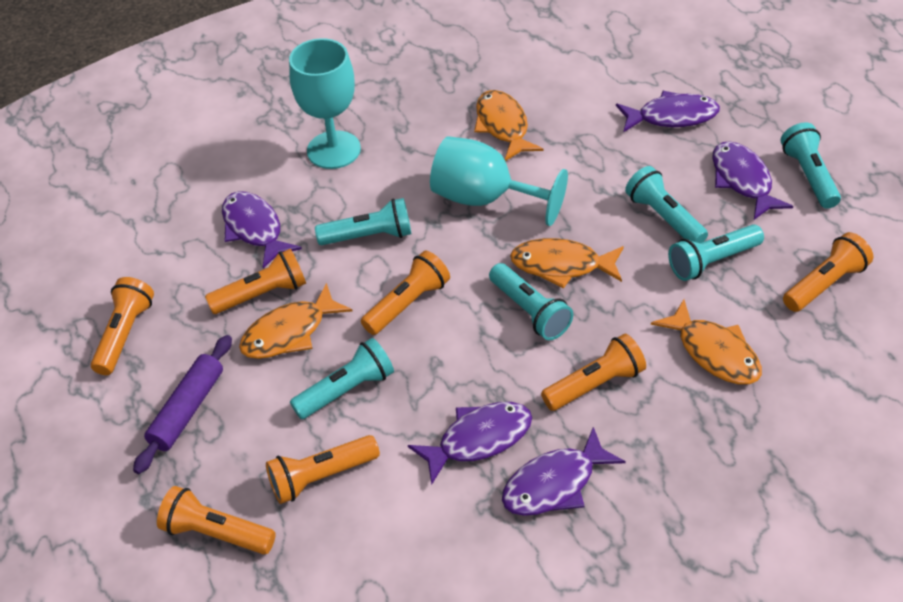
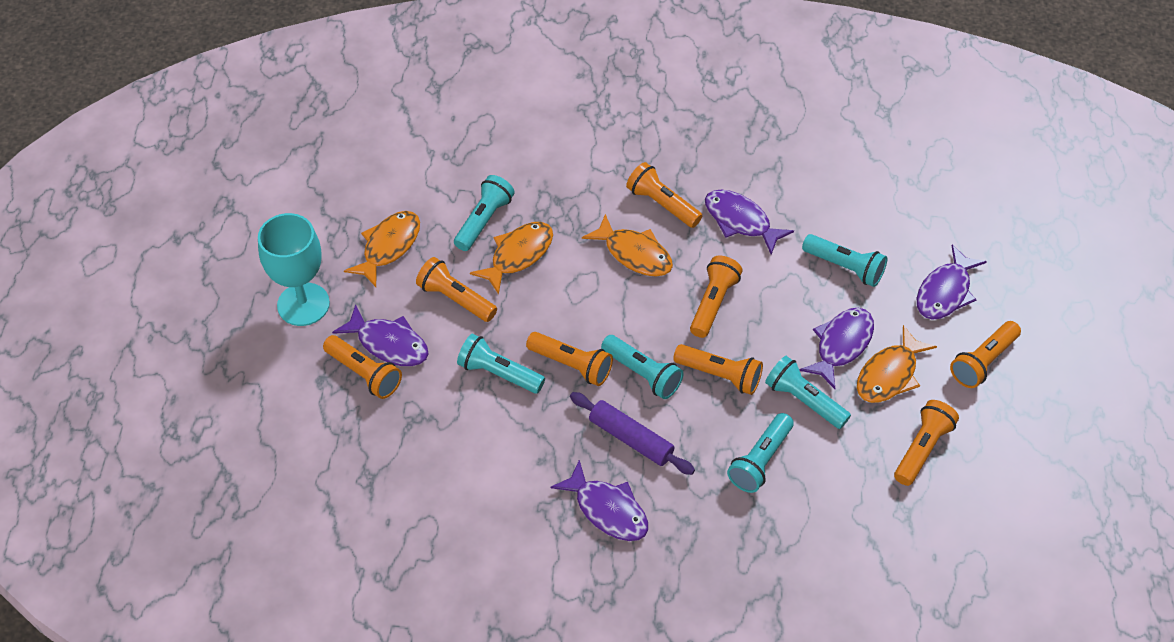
orange flashlight: 7 -> 8
turquoise goblet: 2 -> 1

